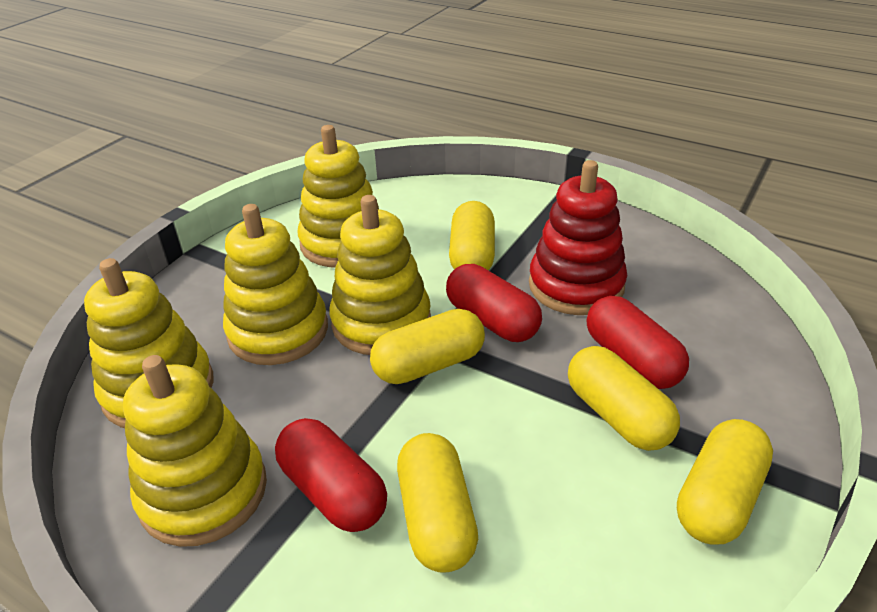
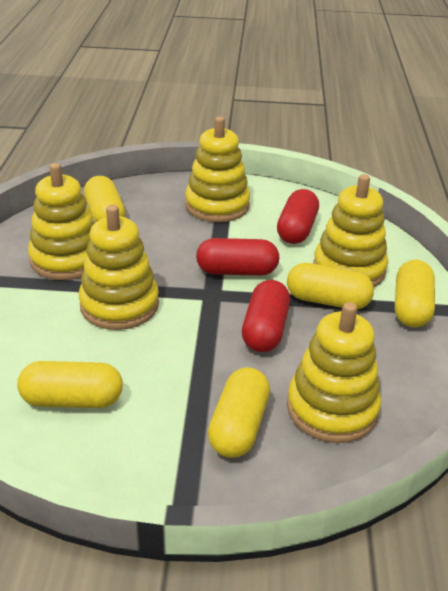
red stacking toy: 1 -> 0

